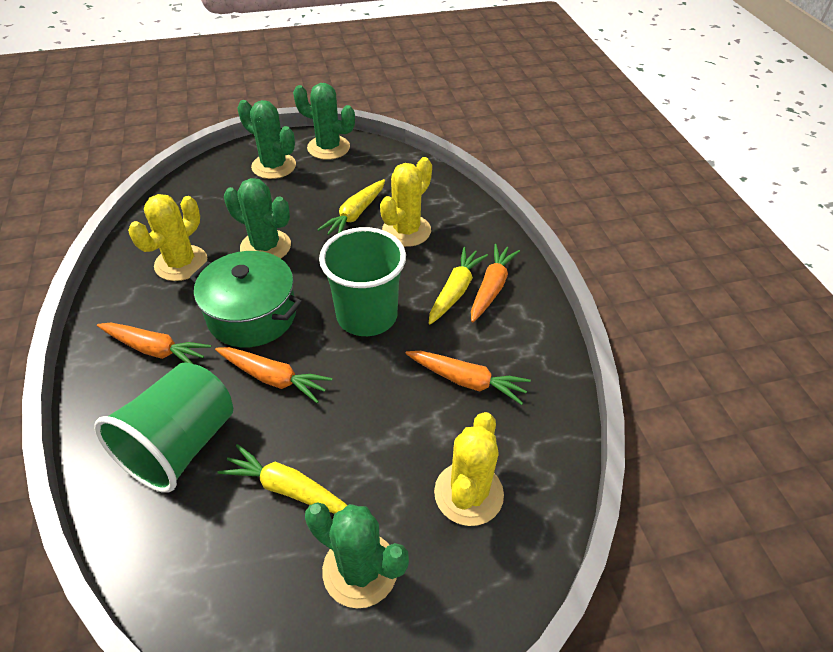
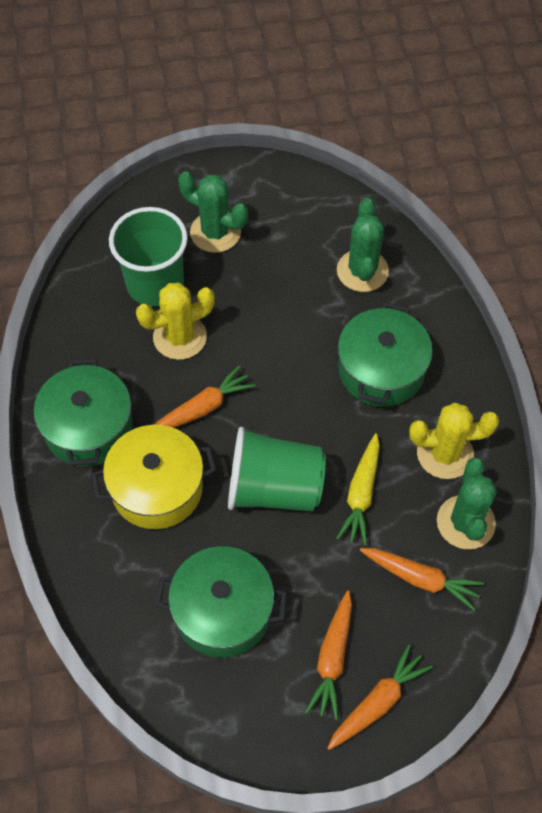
green cactus: 4 -> 3
green pot: 1 -> 3
yellow cactus: 3 -> 2
yellow carrot: 3 -> 1
yellow pot: 0 -> 1

